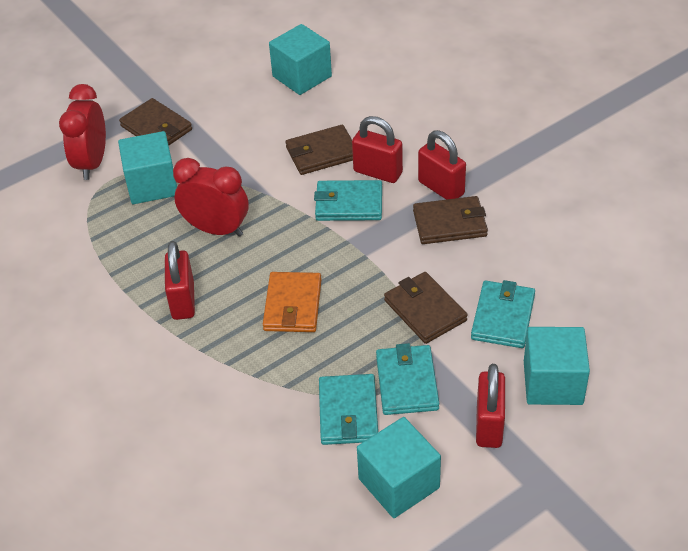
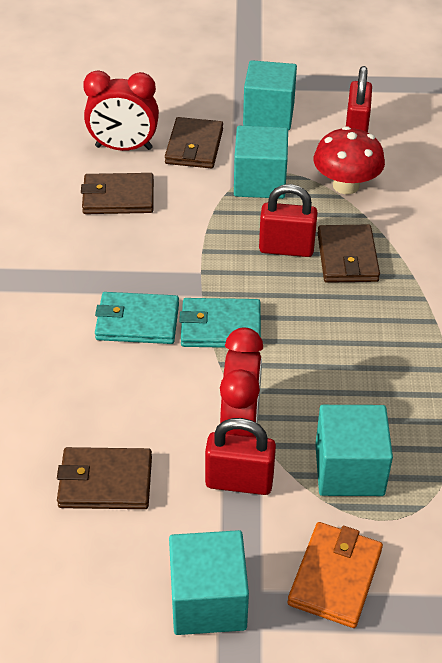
red mushroom: 0 -> 1
red padlock: 4 -> 3
turquoise wallet: 4 -> 2

